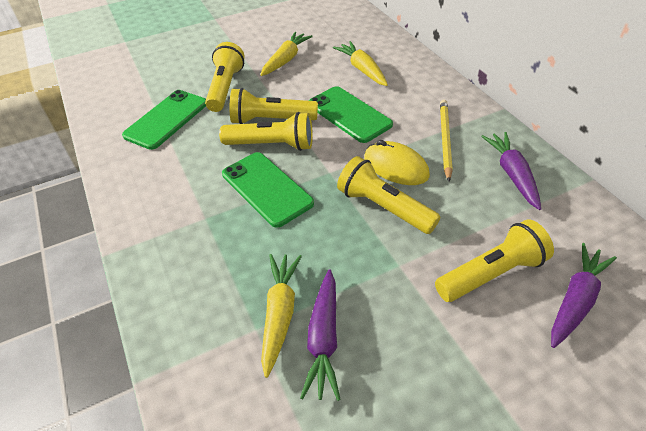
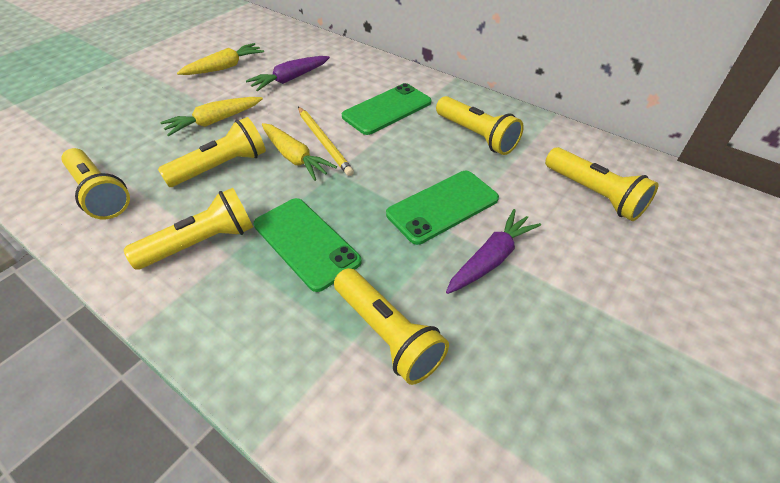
purple carrot: 3 -> 2
yellow flashlight: 5 -> 6
yellow mouse: 1 -> 0

